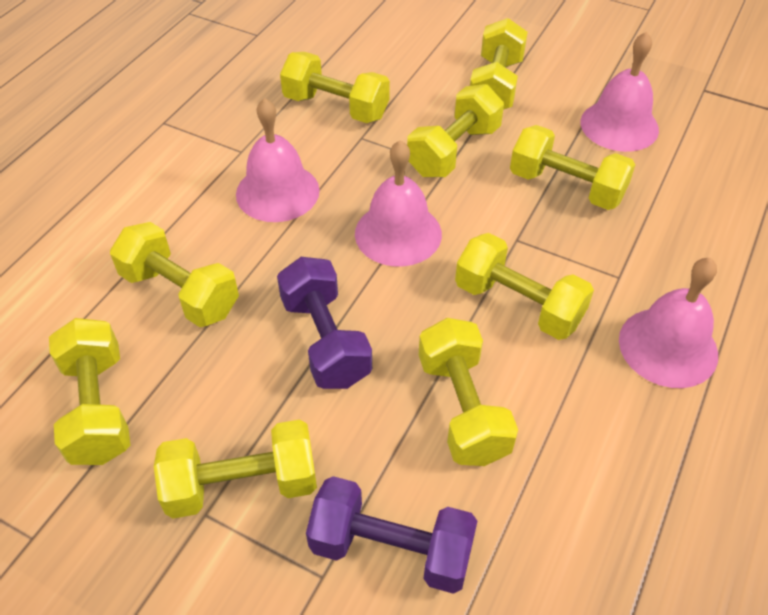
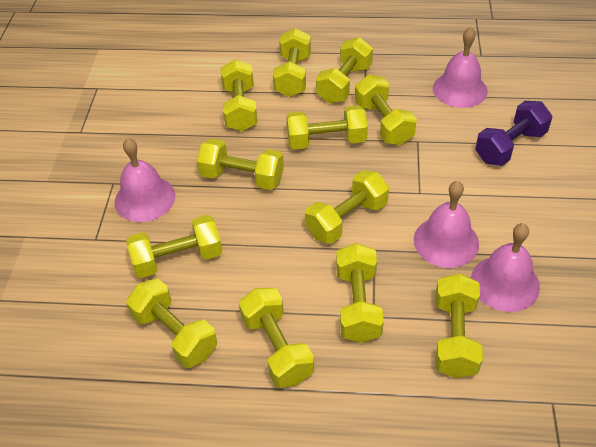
purple dumbbell: 2 -> 1
yellow dumbbell: 9 -> 12

